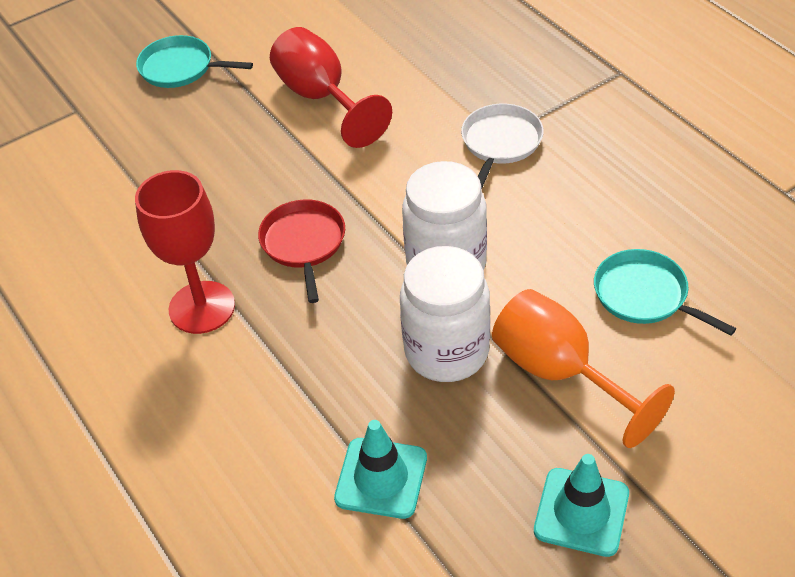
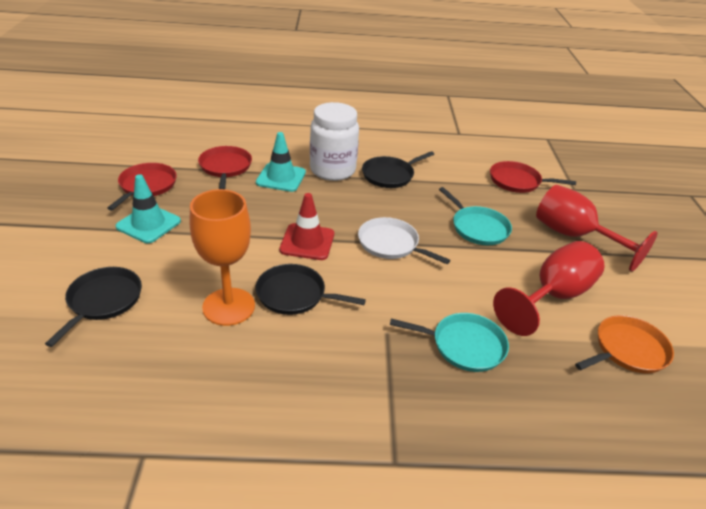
black pan: 0 -> 3
orange pan: 0 -> 1
red pan: 1 -> 3
red traffic cone: 0 -> 1
white jar: 2 -> 1

